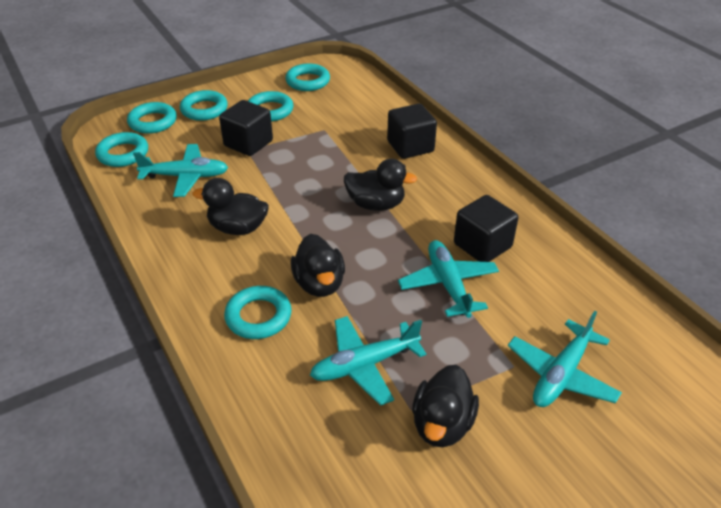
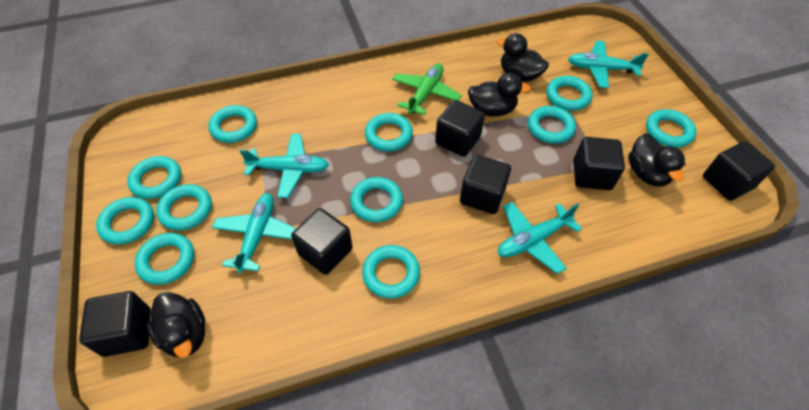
black cube: 3 -> 6
green plane: 0 -> 1
turquoise ring: 6 -> 11

